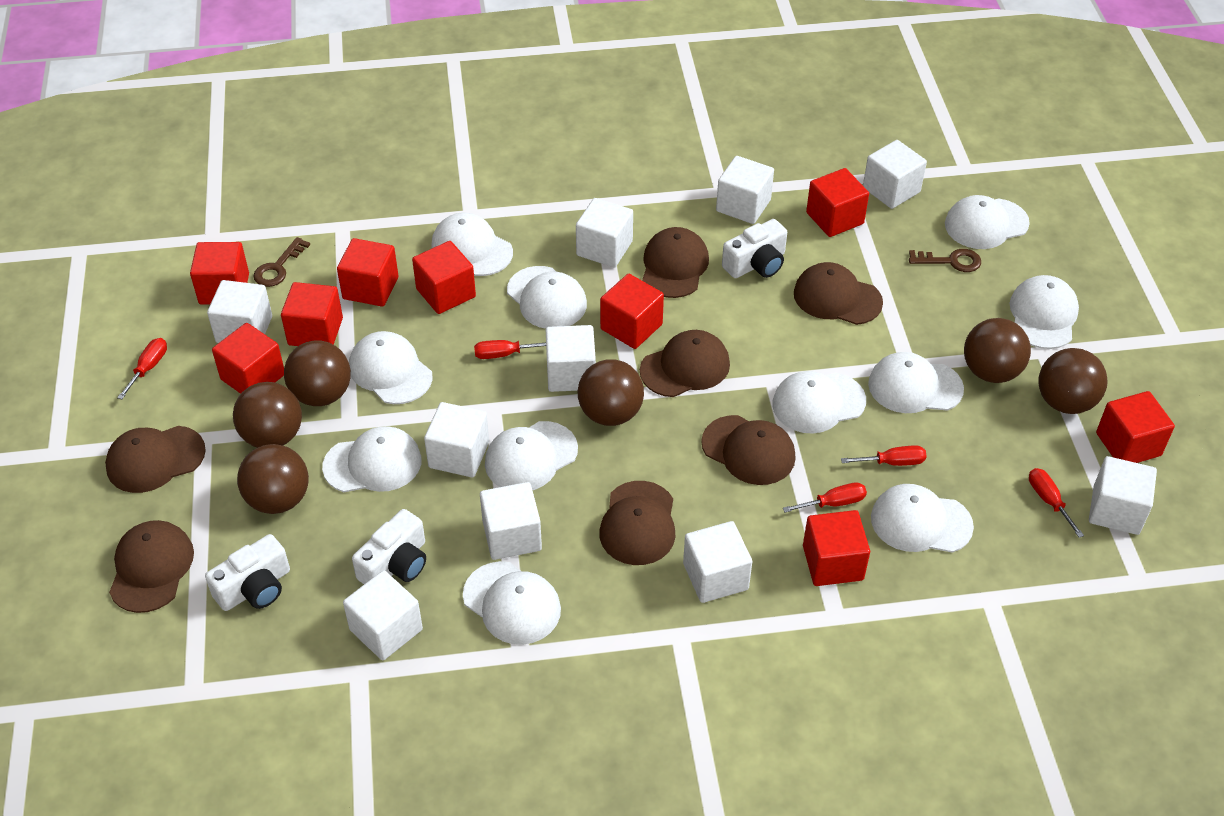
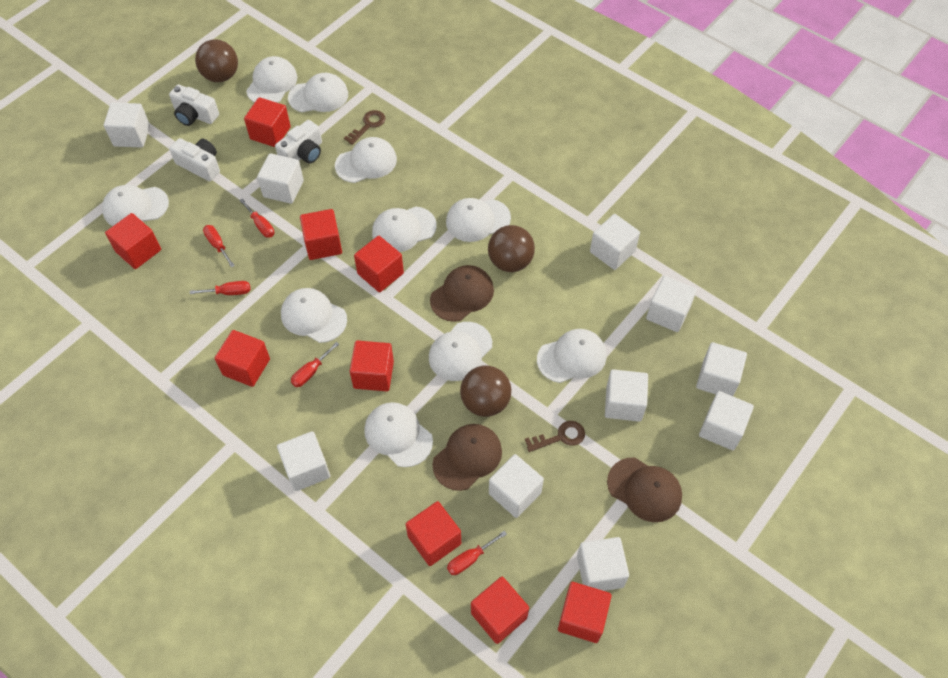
brown ball: 6 -> 3
brown cap: 7 -> 3
white cap: 11 -> 10

